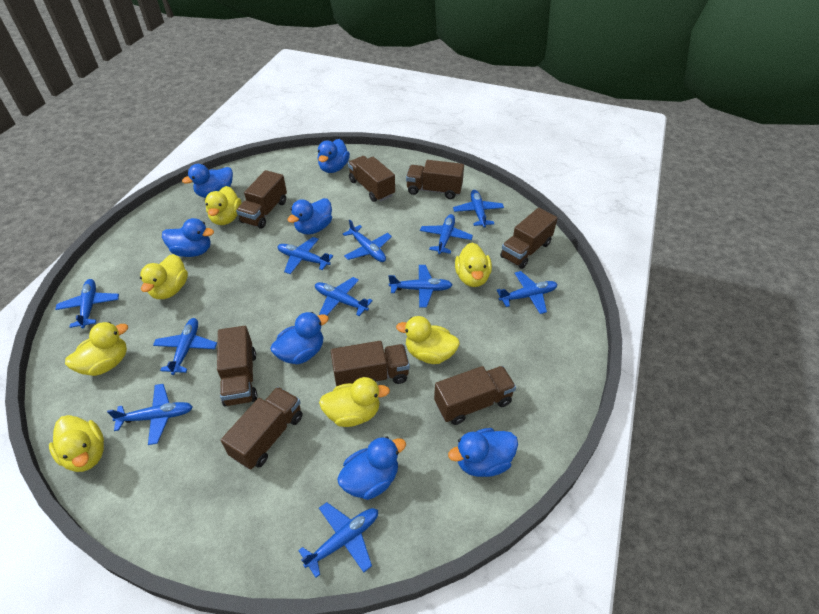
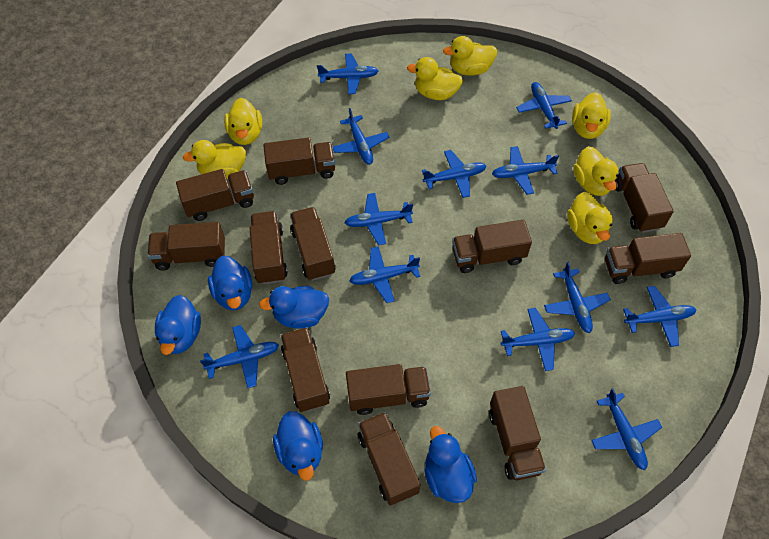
blue duck: 7 -> 5
blue plane: 11 -> 12
brown truck: 8 -> 12

